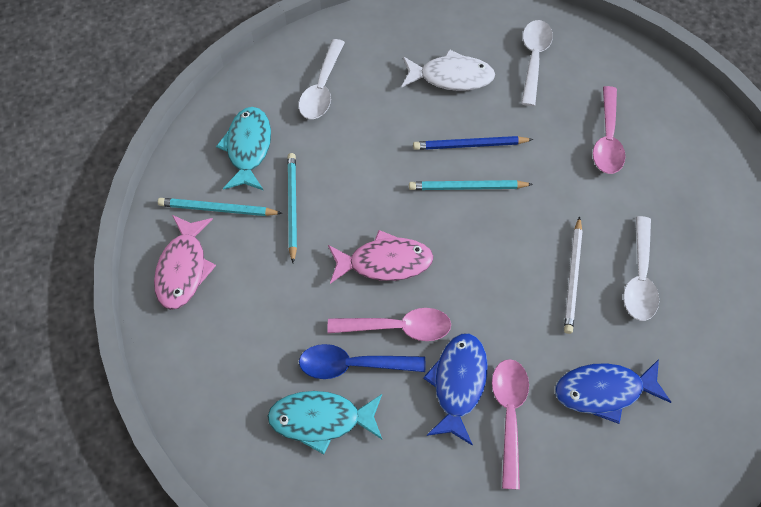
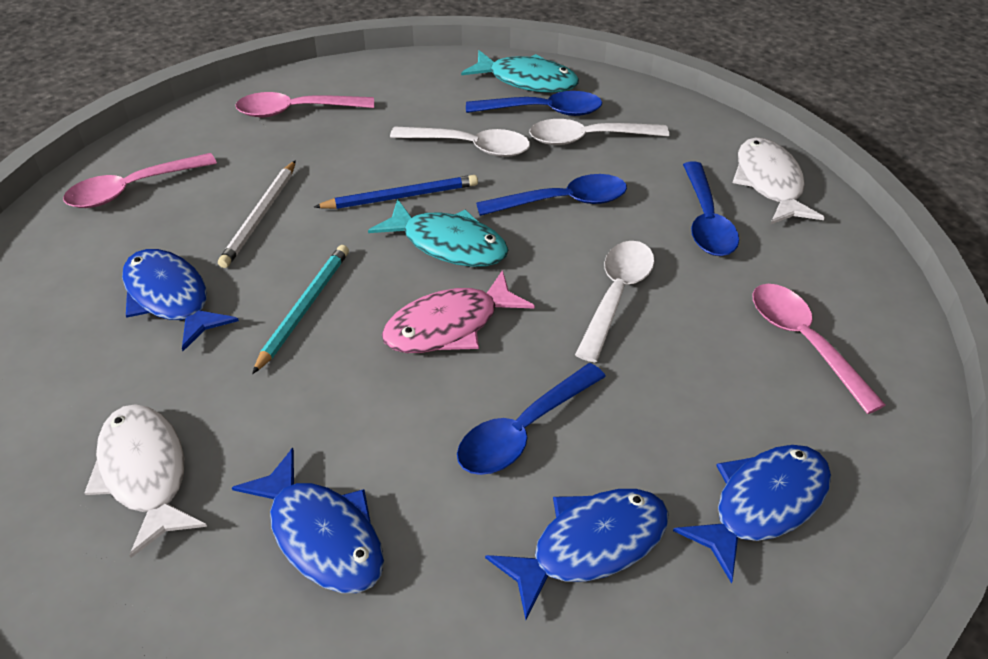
blue fish: 2 -> 4
blue spoon: 1 -> 4
pink fish: 2 -> 1
turquoise pencil: 3 -> 1
white fish: 1 -> 2

